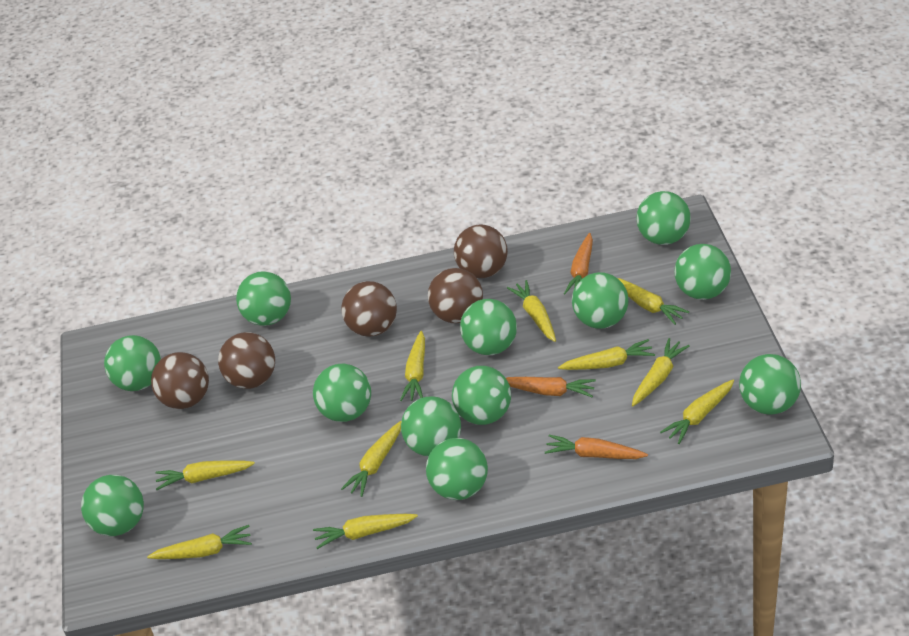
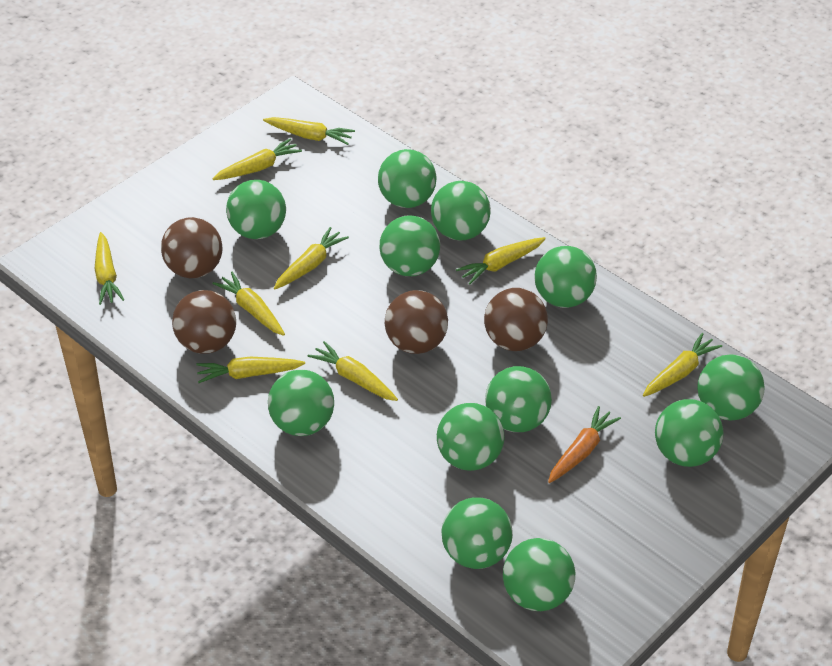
brown ball: 5 -> 4
orange carrot: 3 -> 1
yellow carrot: 10 -> 9

